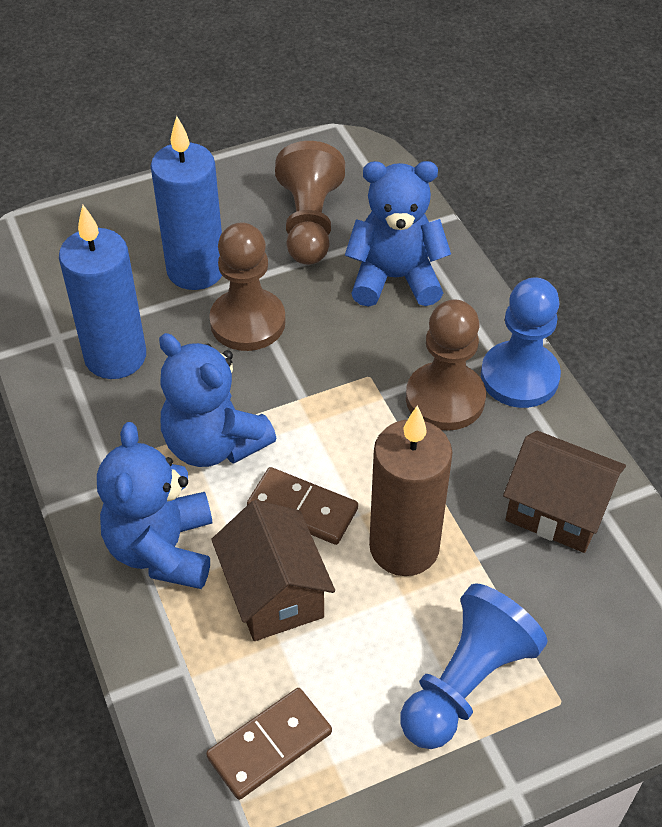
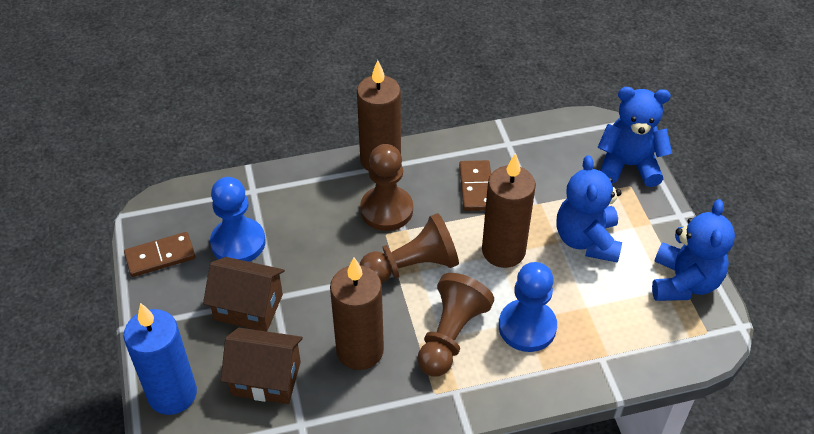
blue candle: 2 -> 1
brown candle: 1 -> 3

